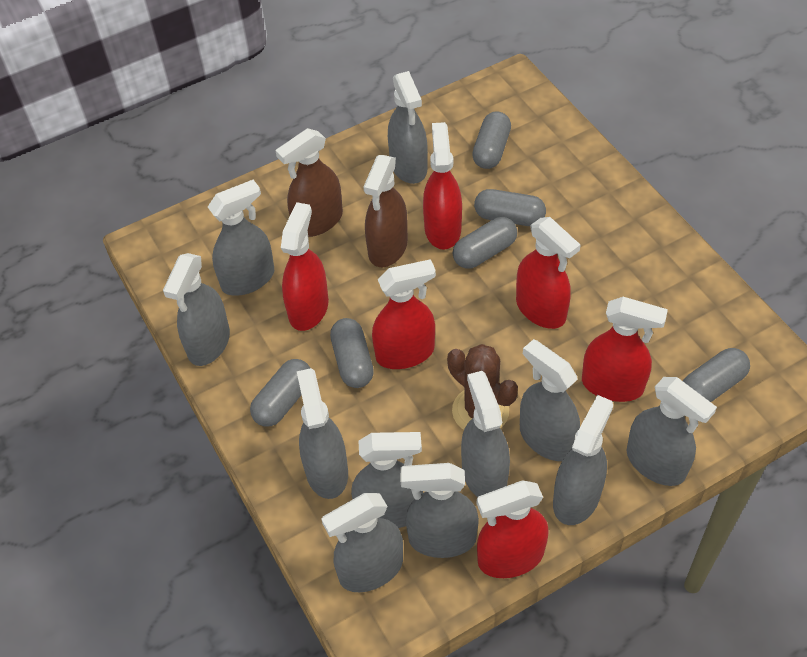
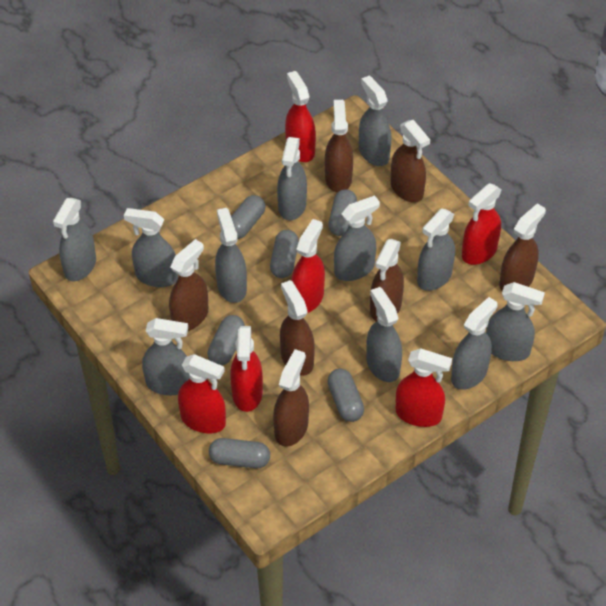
brown cactus: 1 -> 0
brown spray bottle: 2 -> 7

